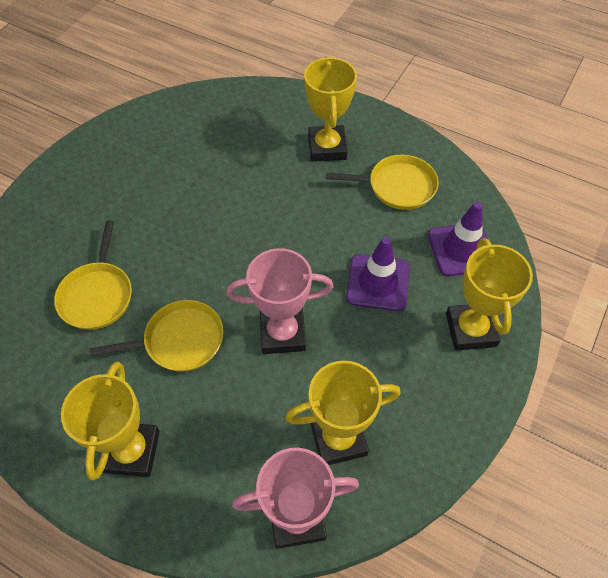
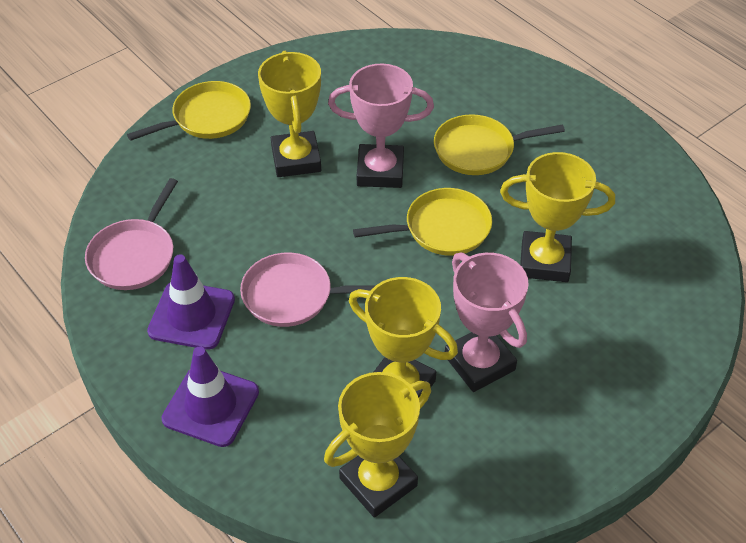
pink pan: 0 -> 2

